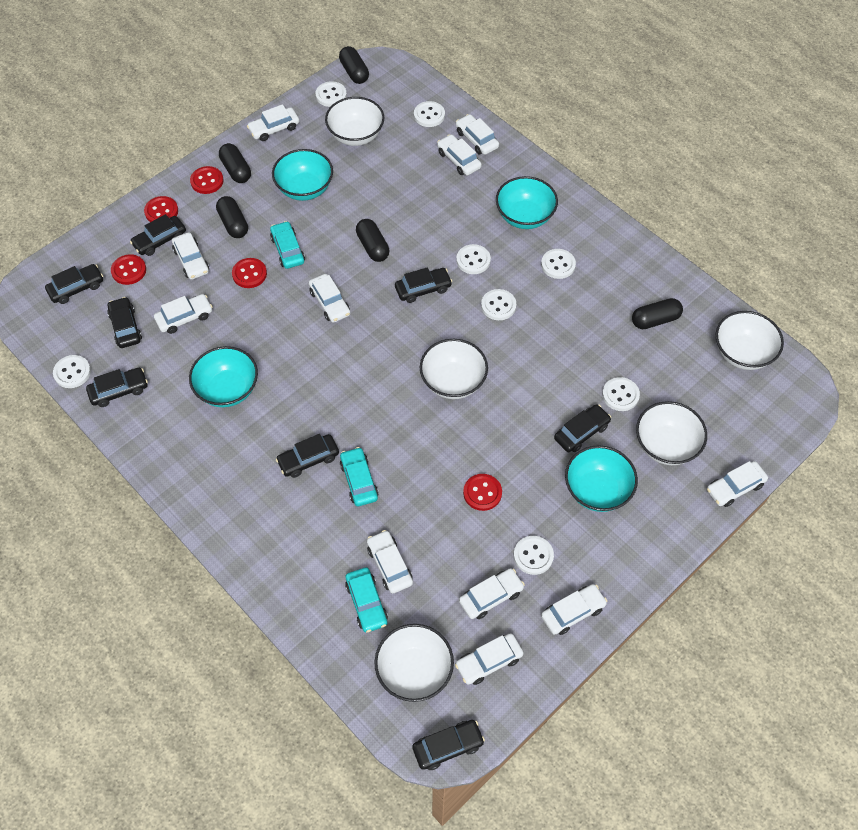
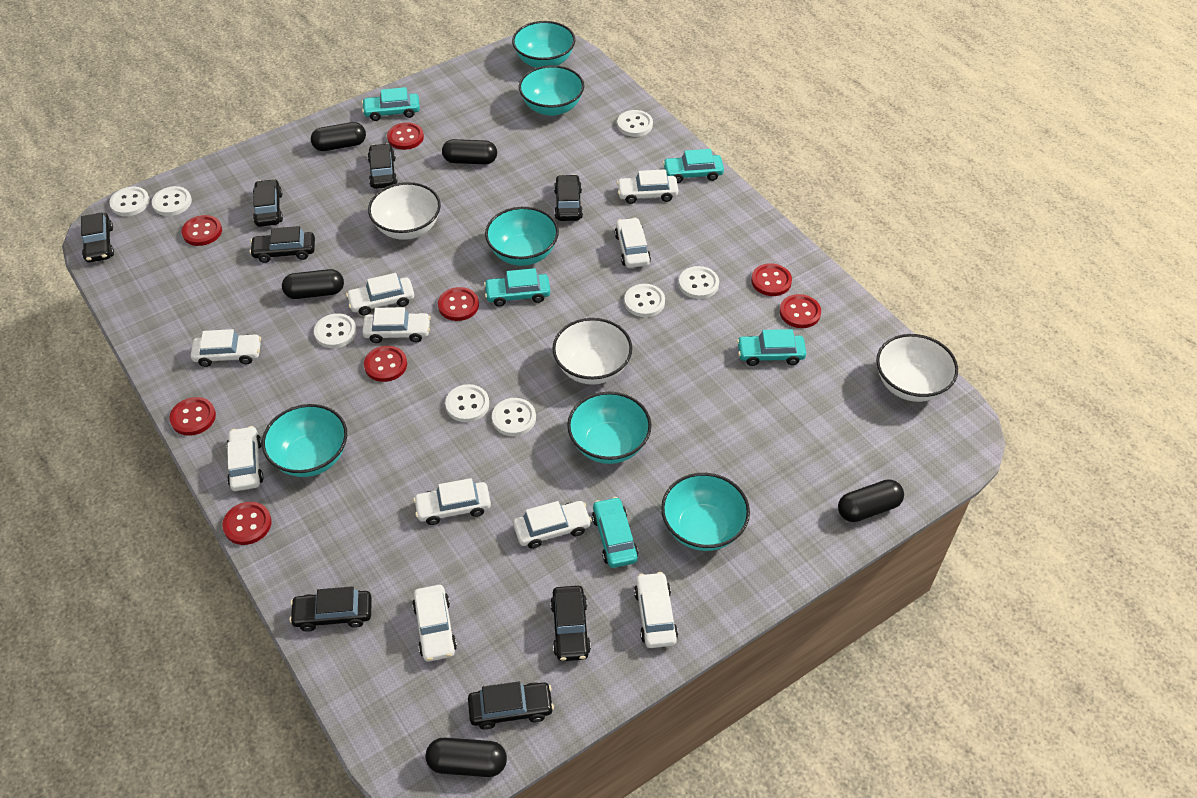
red button: 5 -> 8
turquoise bowl: 4 -> 6
turquoise car: 3 -> 5
white bowl: 5 -> 3
white car: 11 -> 10

